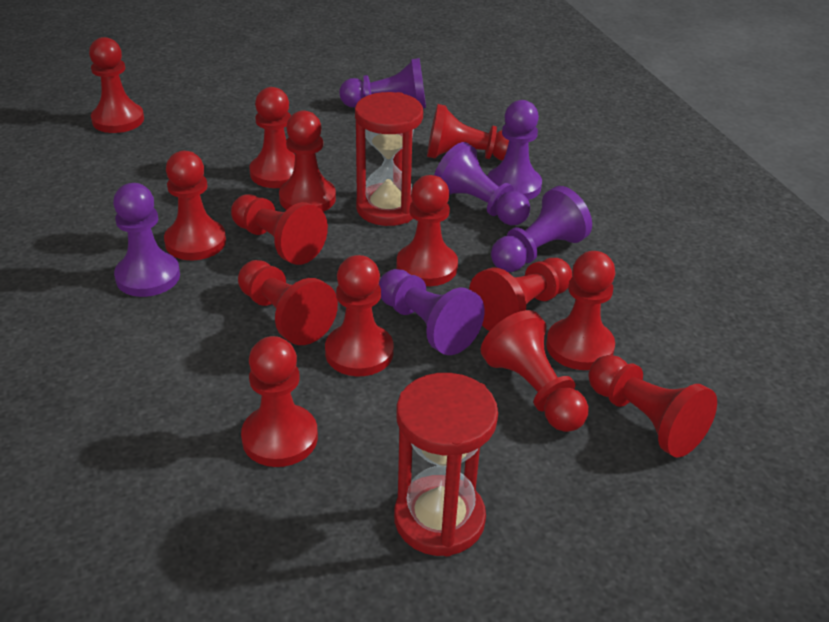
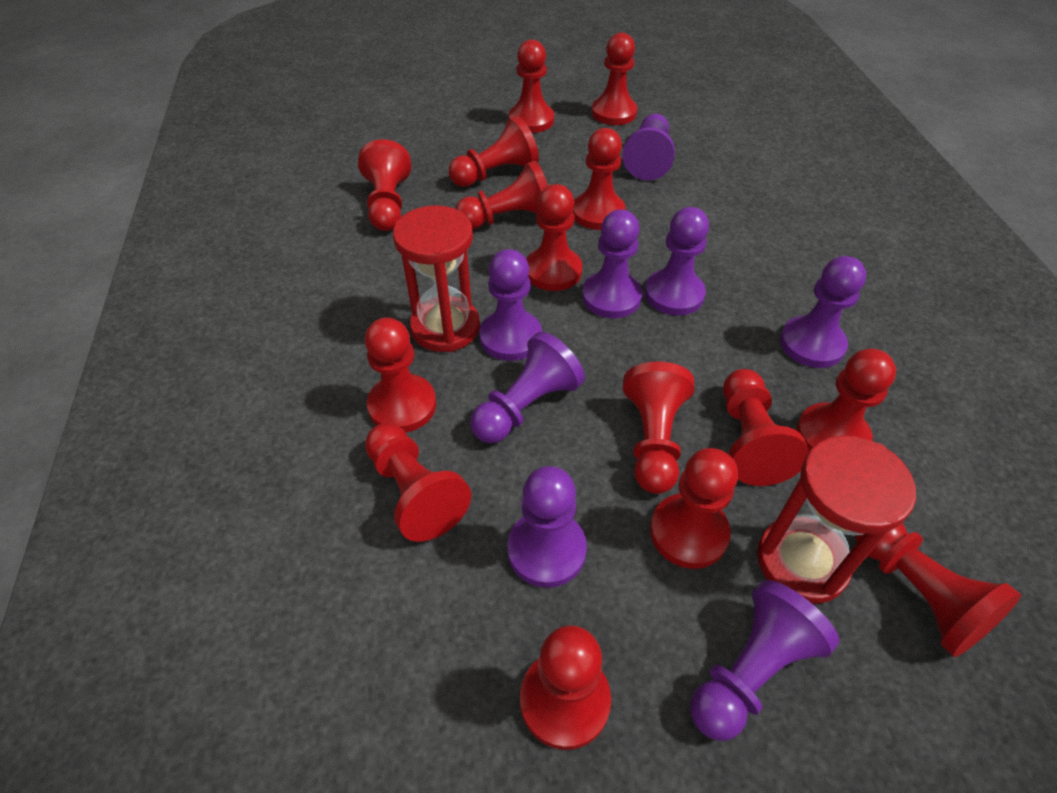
purple pawn: 6 -> 8
red pawn: 14 -> 15

